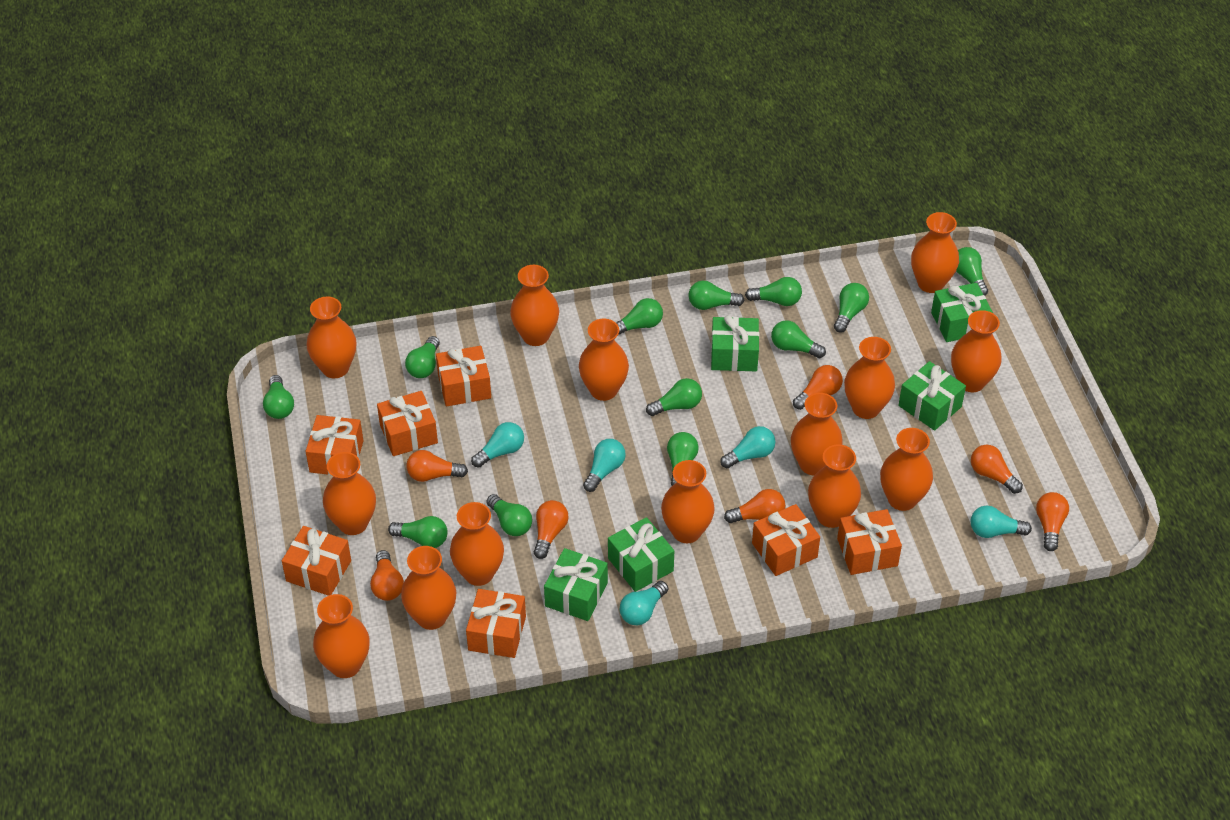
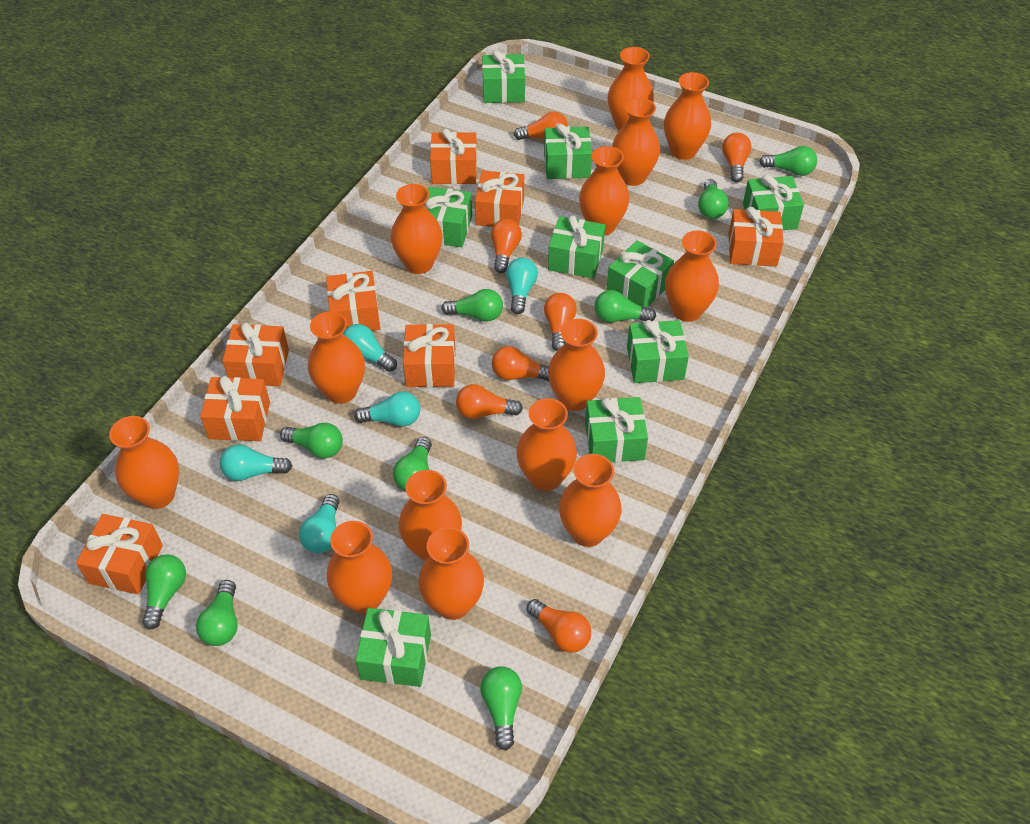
green gift: 5 -> 9
green light bulb: 12 -> 9
orange gift: 7 -> 8

